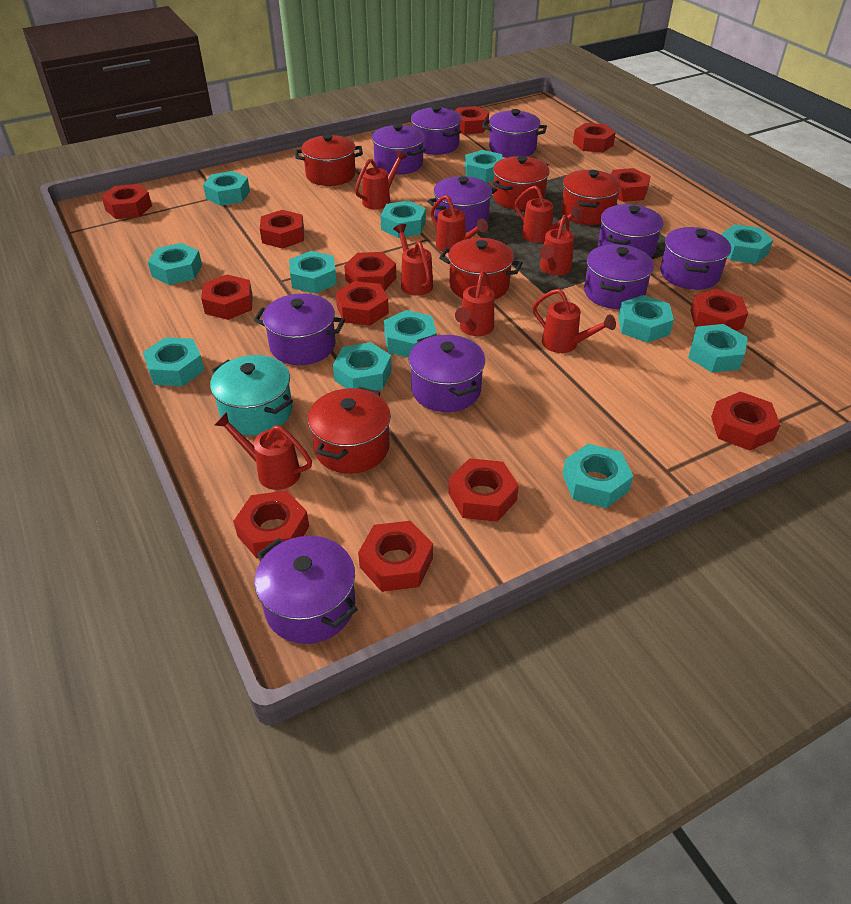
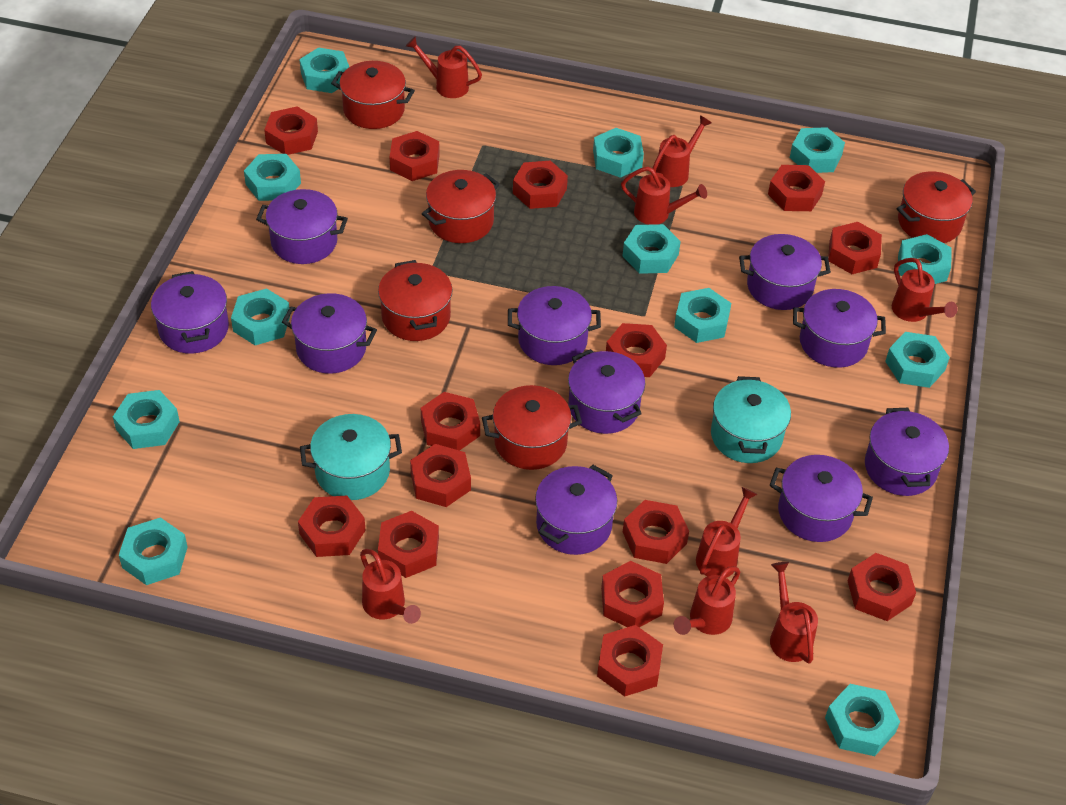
red nut: 13 -> 14
turquoise pot: 1 -> 2

